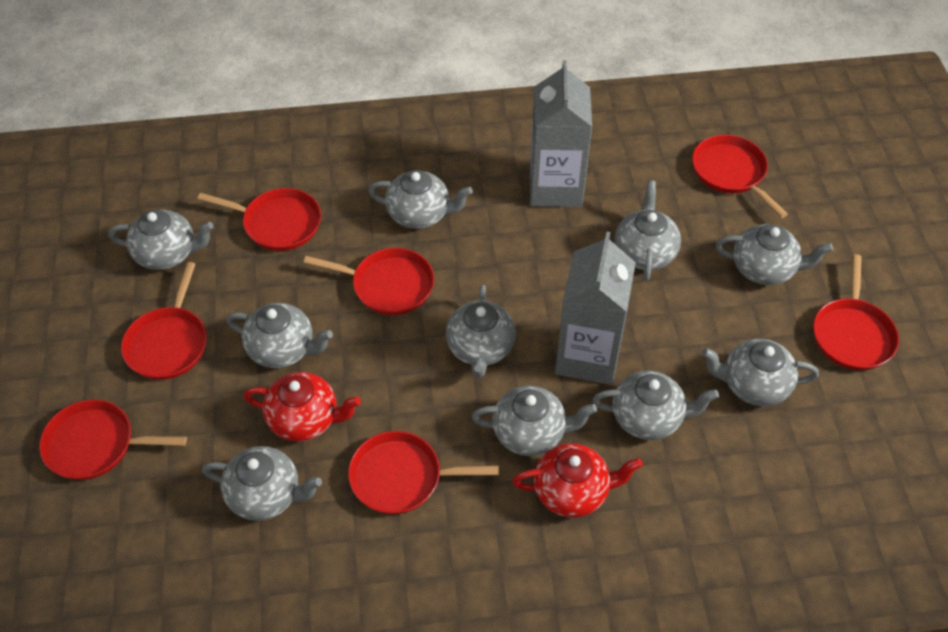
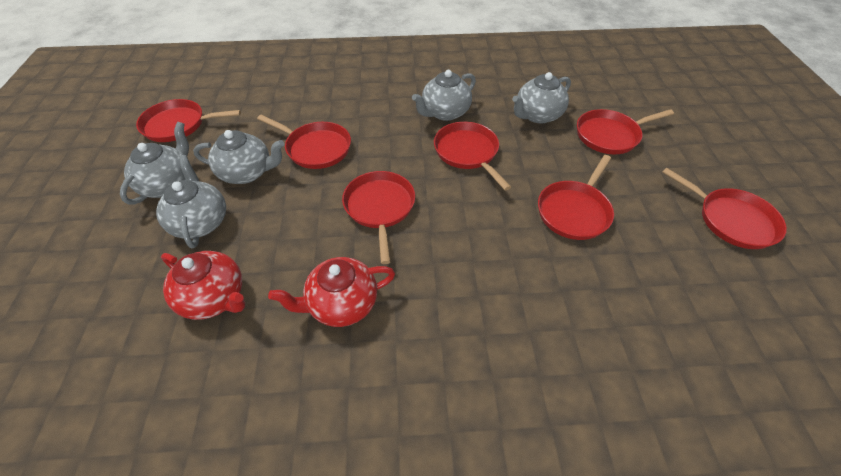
grey carton: 2 -> 0
grey teapot: 10 -> 5

